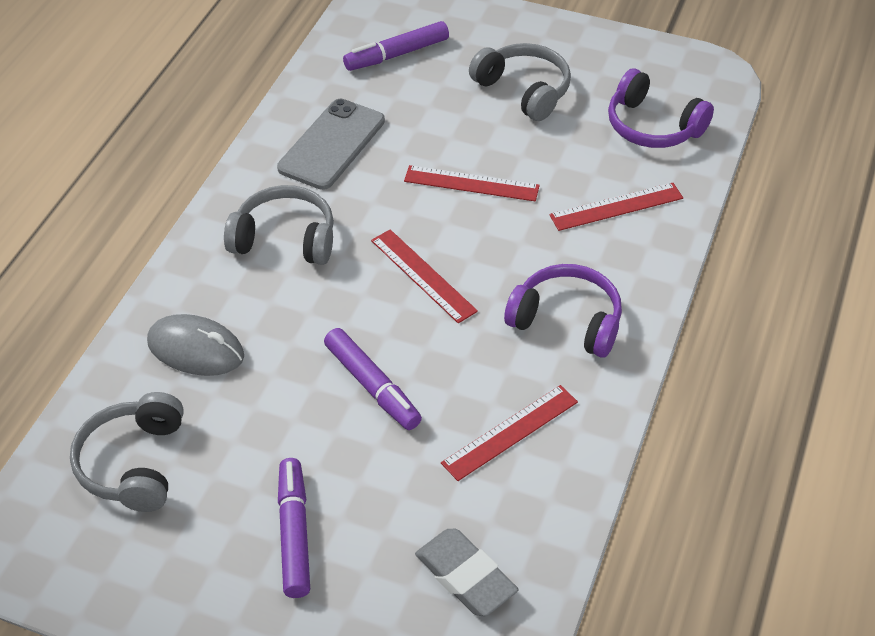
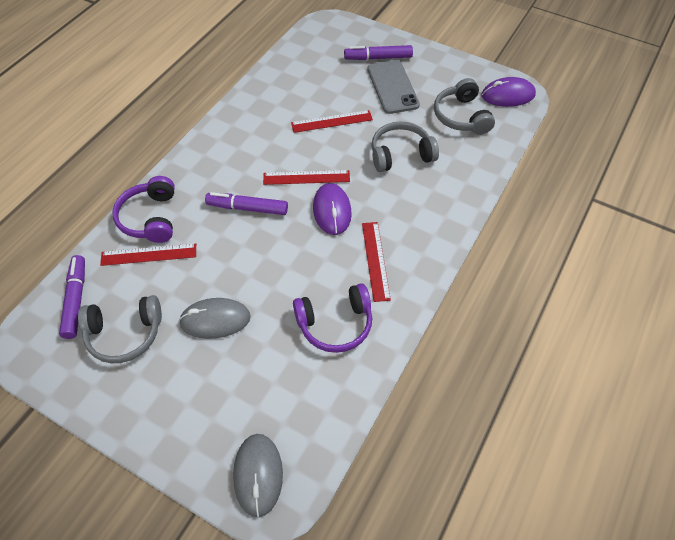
grey eraser: 1 -> 0
grey mouse: 1 -> 2
purple mouse: 0 -> 2

